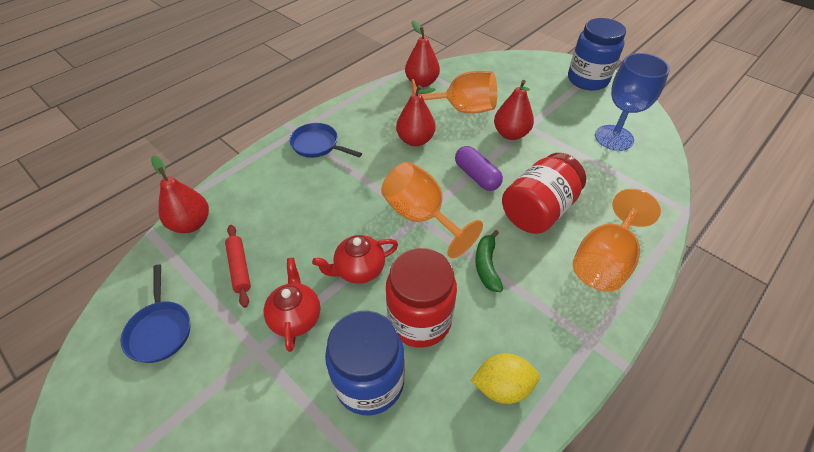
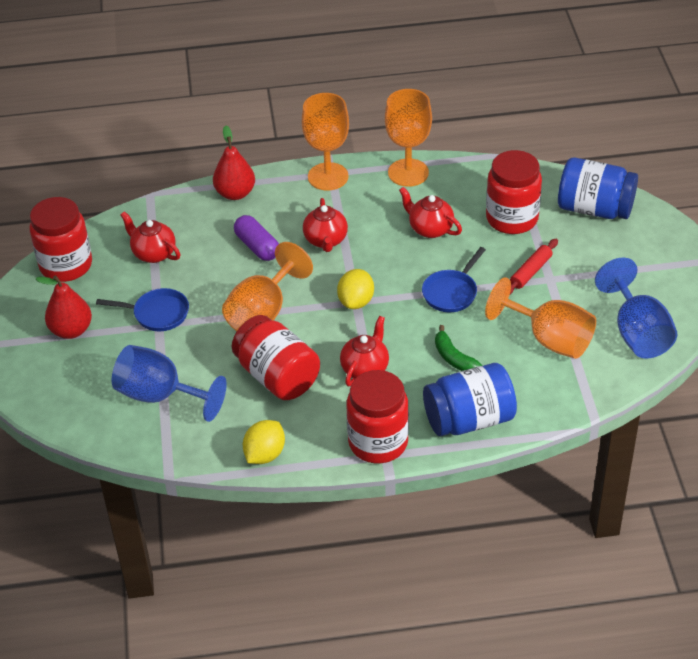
blue goblet: 1 -> 2
orange goblet: 3 -> 4
red jar: 2 -> 4
red pear: 4 -> 2
red teapot: 2 -> 4
yellow lemon: 1 -> 2

